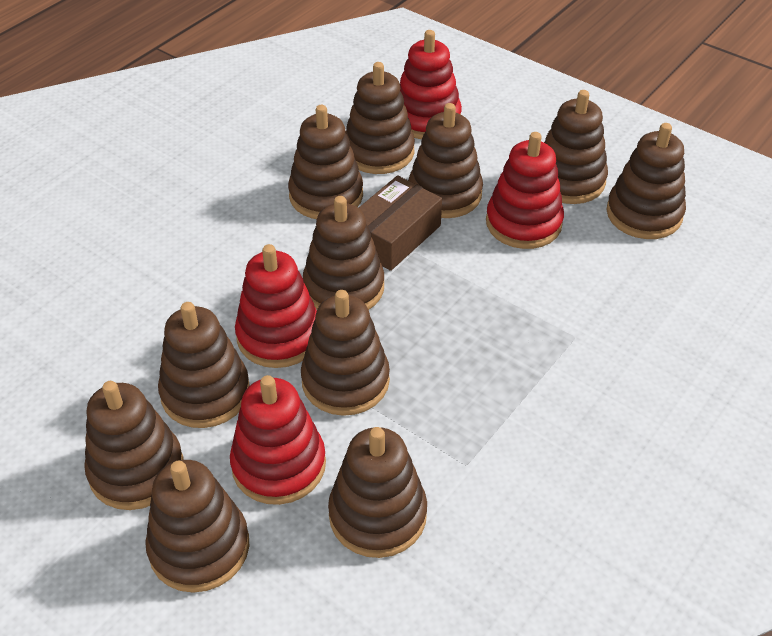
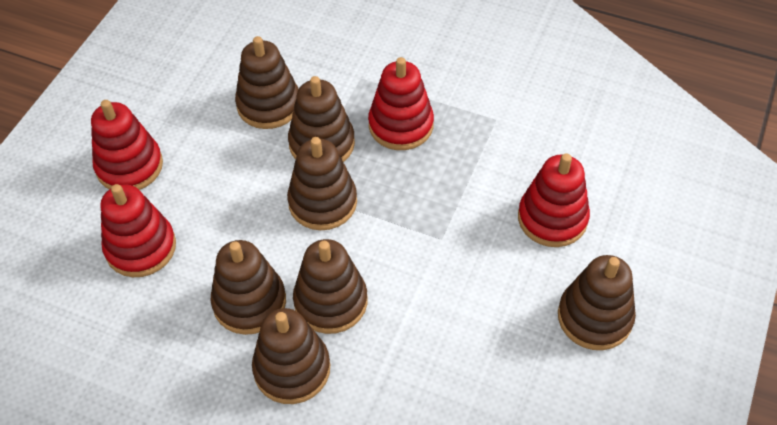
brown box: 1 -> 0
brown stacking toy: 11 -> 7

